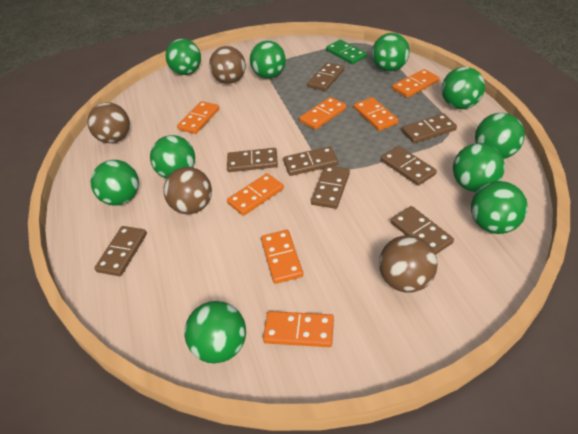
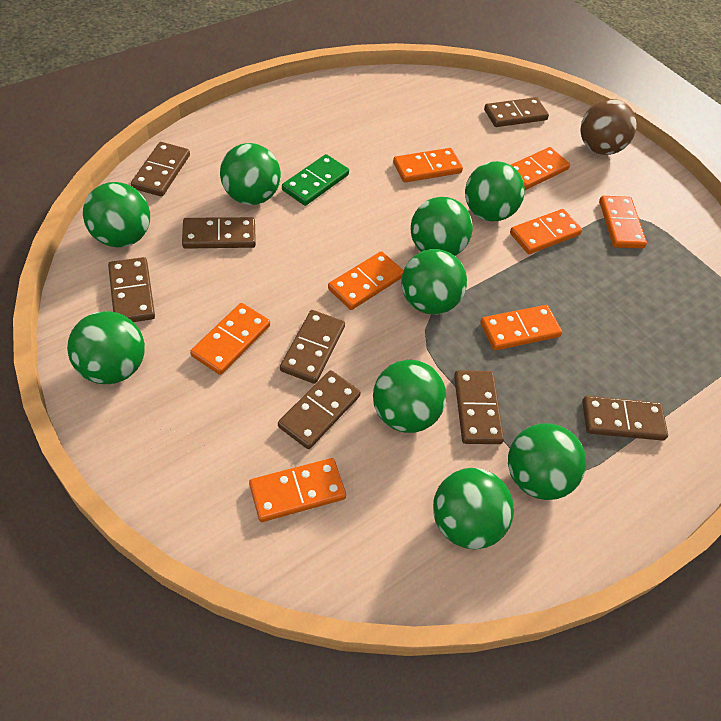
brown ball: 4 -> 1
green ball: 10 -> 9
orange domino: 7 -> 8

